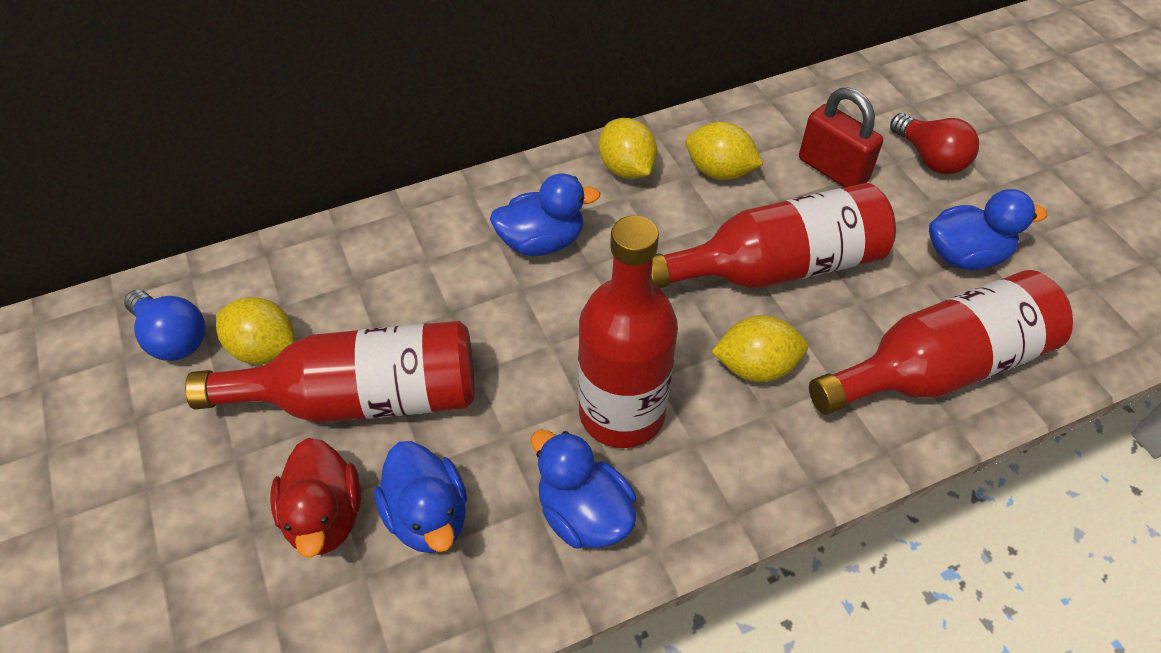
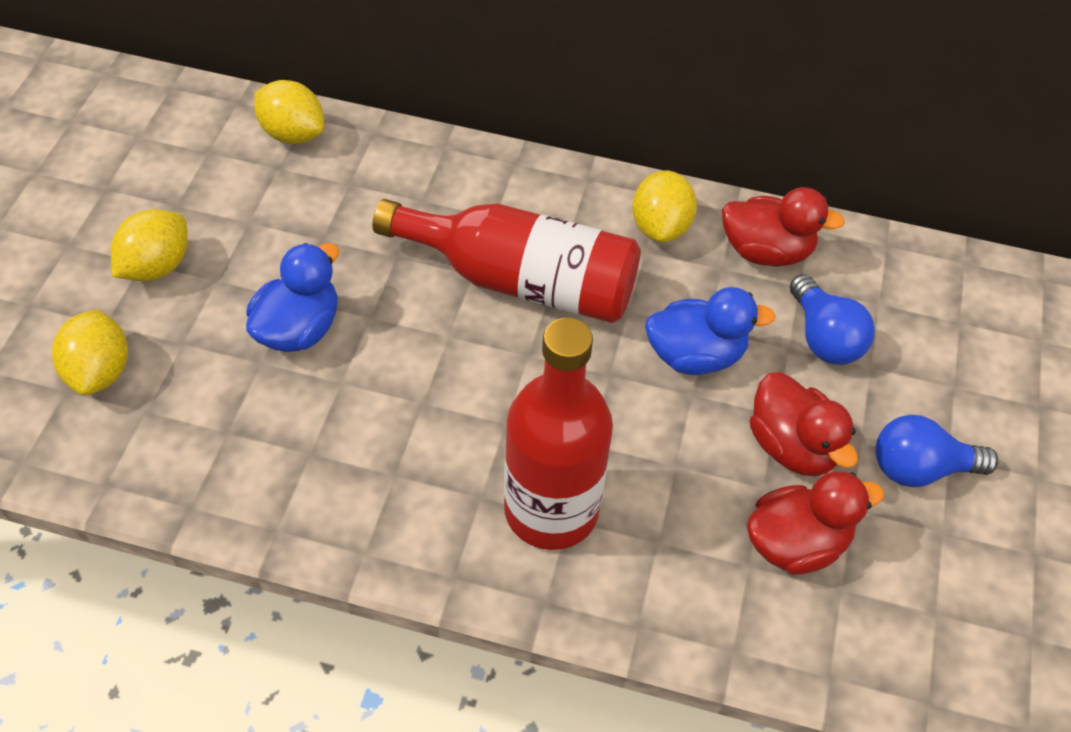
blue duck: 4 -> 2
blue light bulb: 1 -> 2
red bottle: 4 -> 2
red duck: 1 -> 3
red light bulb: 1 -> 0
red padlock: 1 -> 0

